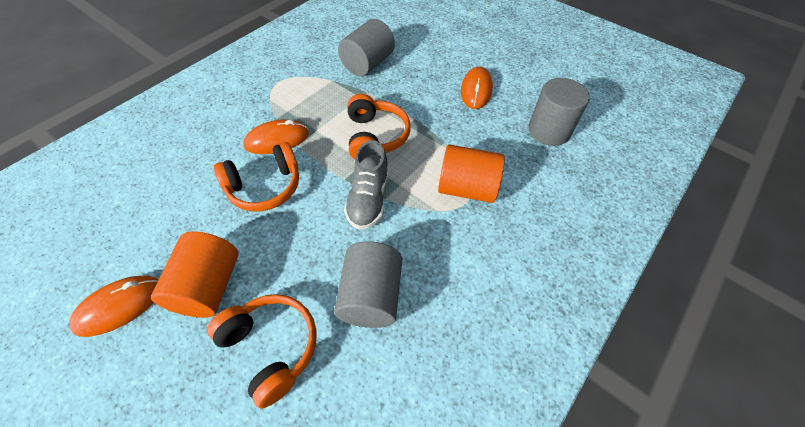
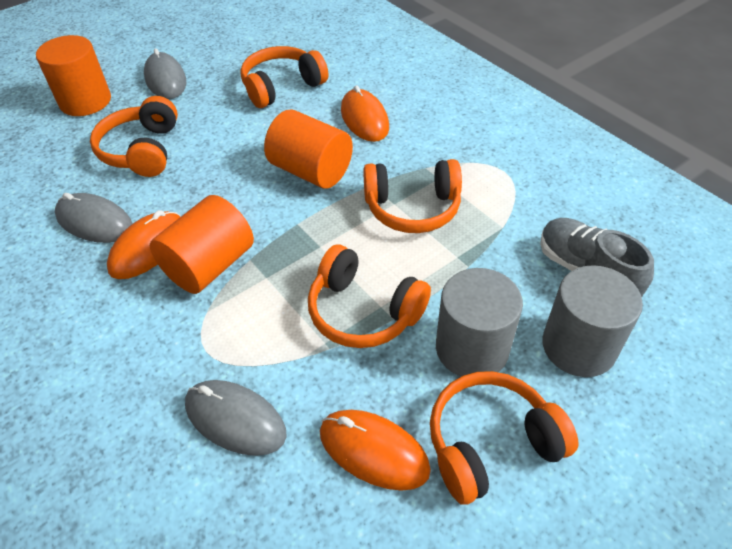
grey cylinder: 3 -> 2
grey mouse: 0 -> 3
orange cylinder: 2 -> 3
orange headphones: 3 -> 5

